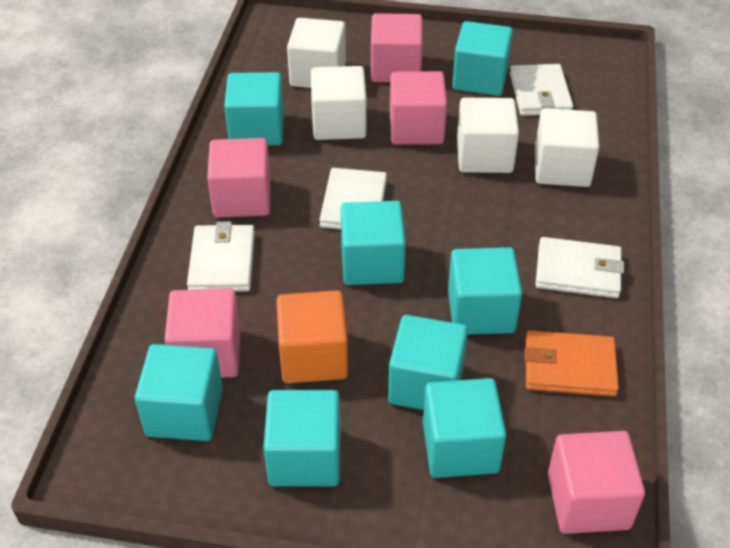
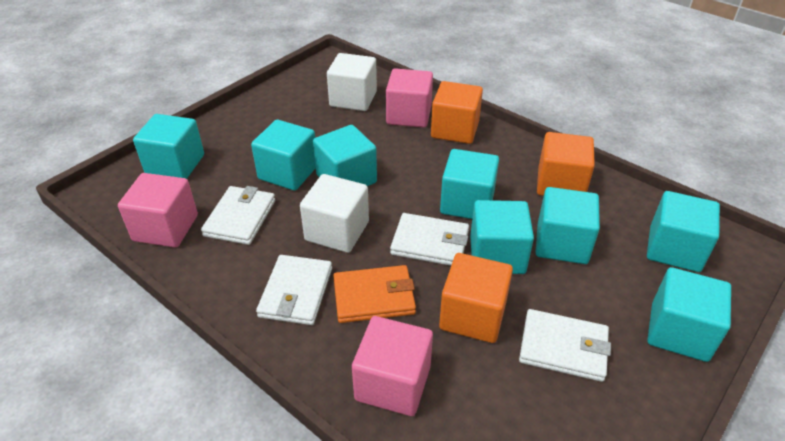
orange cube: 1 -> 3
pink cube: 5 -> 3
white cube: 4 -> 2

